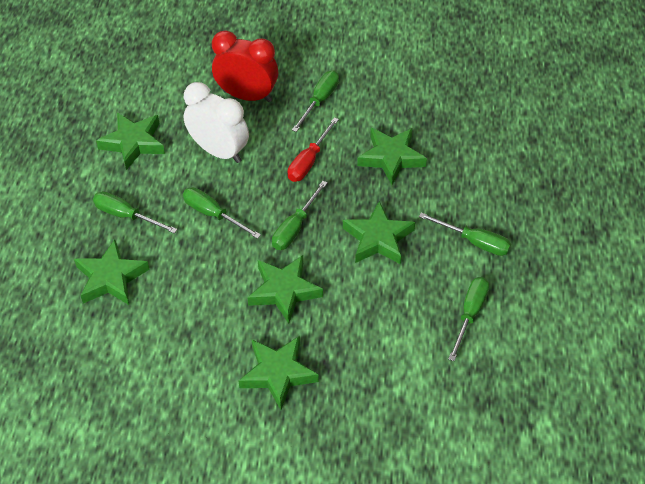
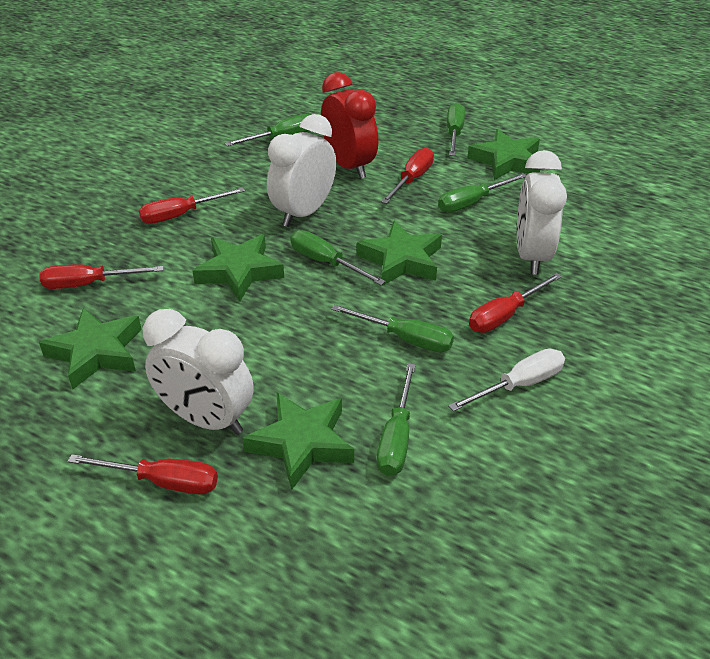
green star: 6 -> 5
red screwdriver: 1 -> 5
white clock: 1 -> 3
white screwdriver: 0 -> 1

